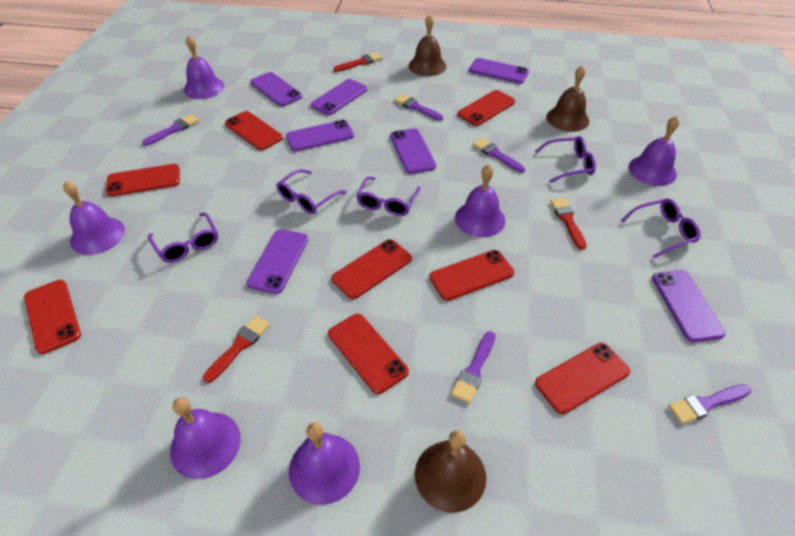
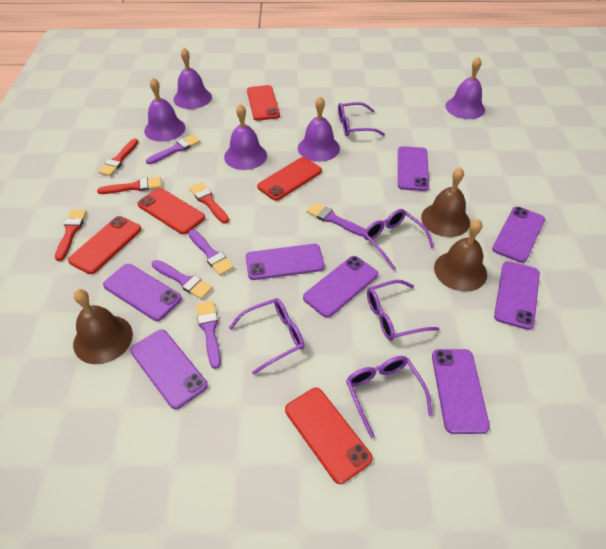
purple bell: 6 -> 5
purple phone: 7 -> 8
red brush: 3 -> 4
red phone: 8 -> 5

